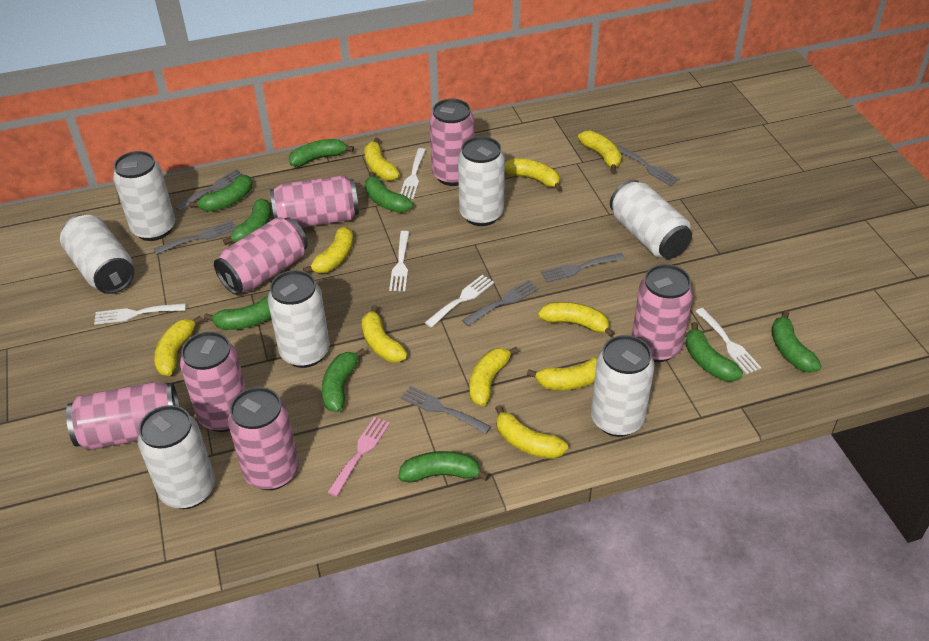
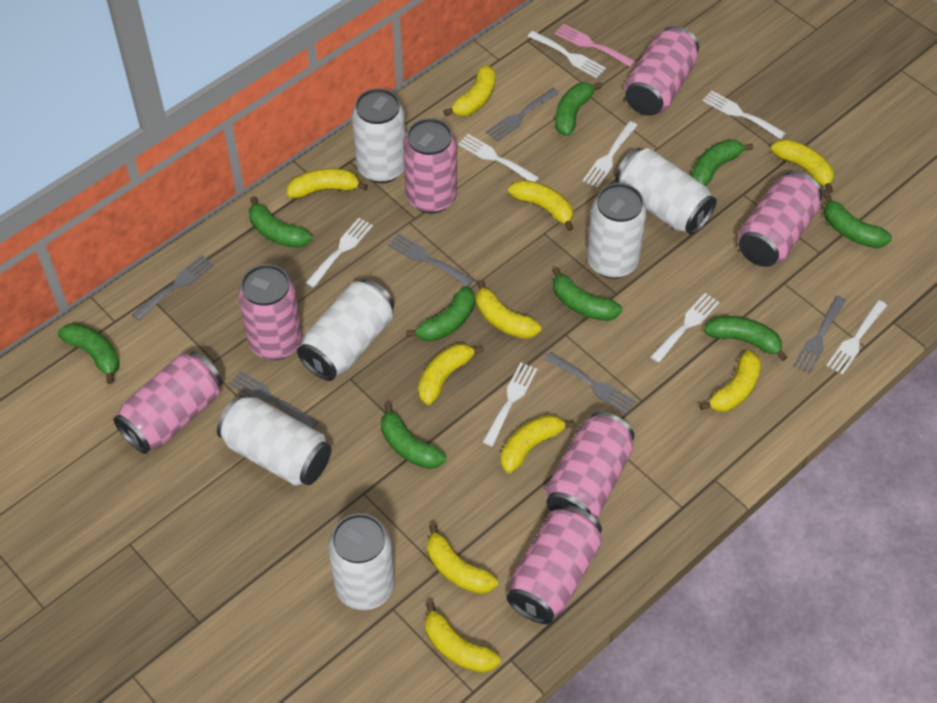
white can: 7 -> 6
white fork: 5 -> 8

